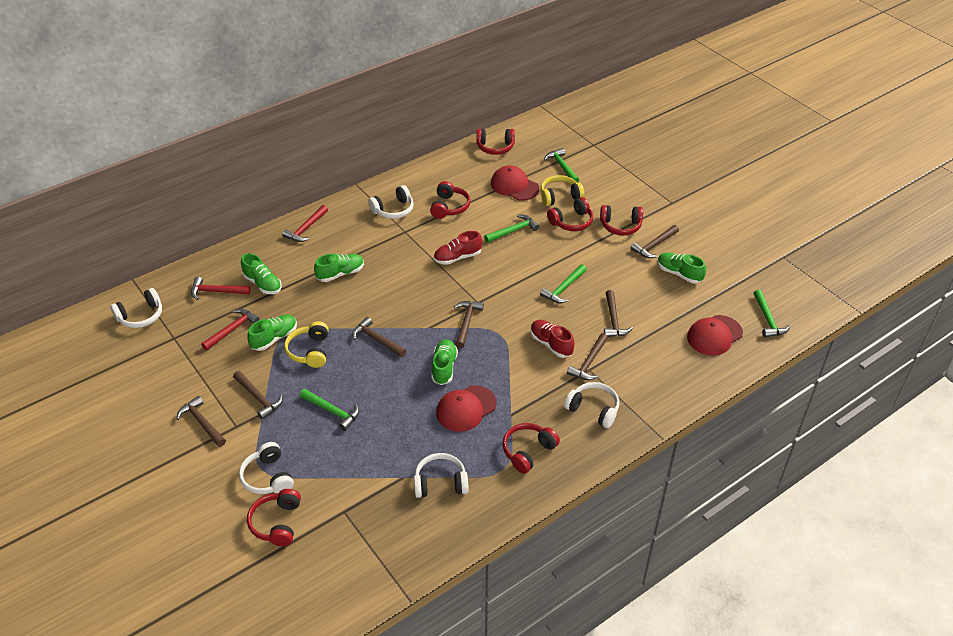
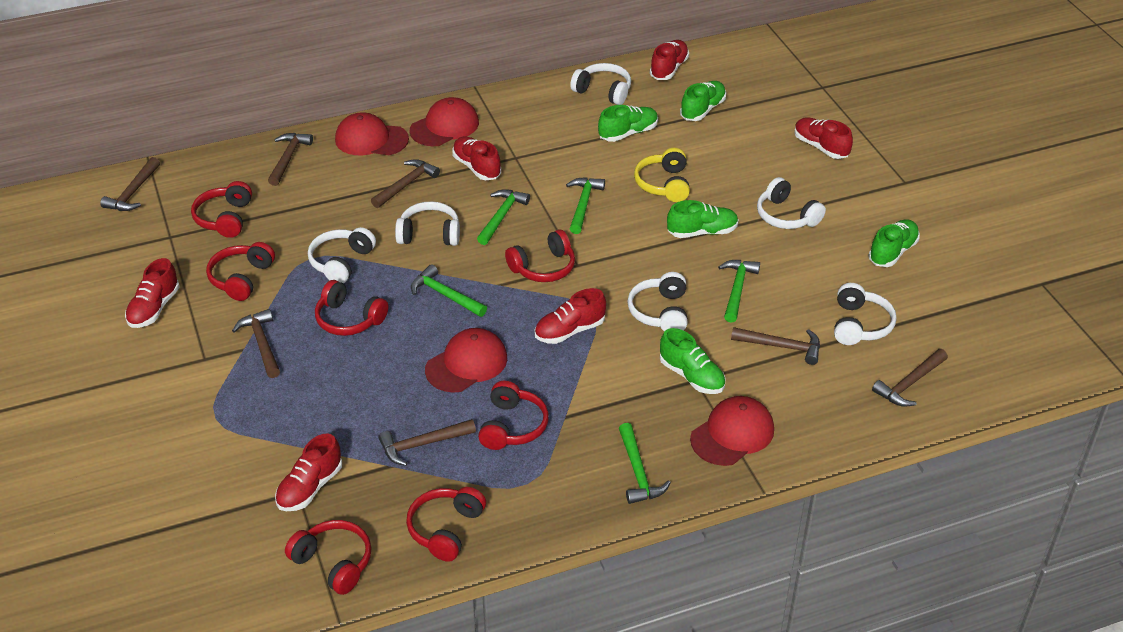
red cap: 3 -> 4
red hammer: 3 -> 0
red headphones: 6 -> 7
red shoe: 2 -> 6
white headphones: 5 -> 6
yellow headphones: 2 -> 1

